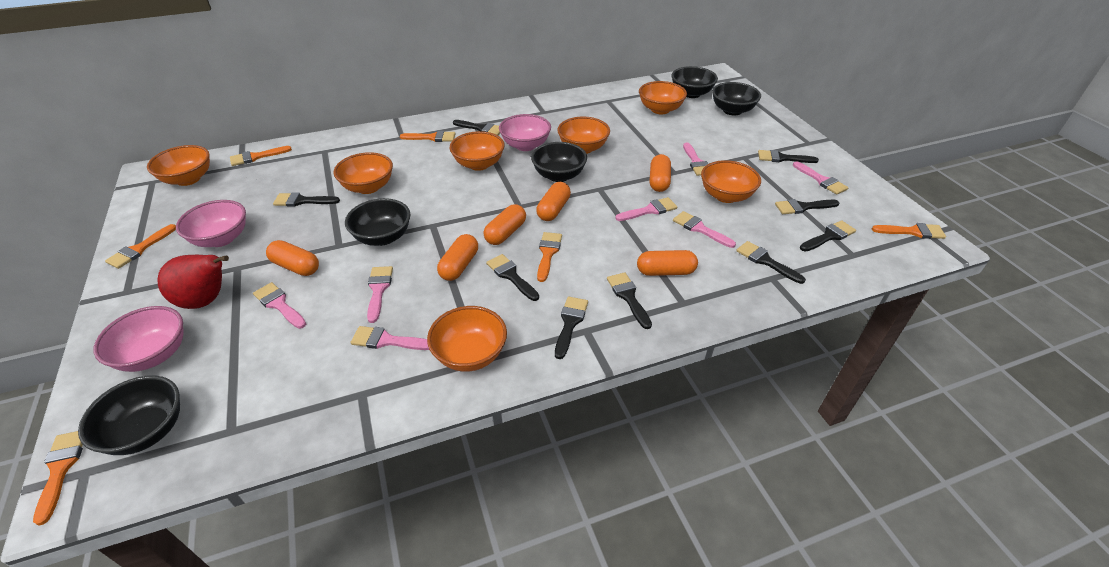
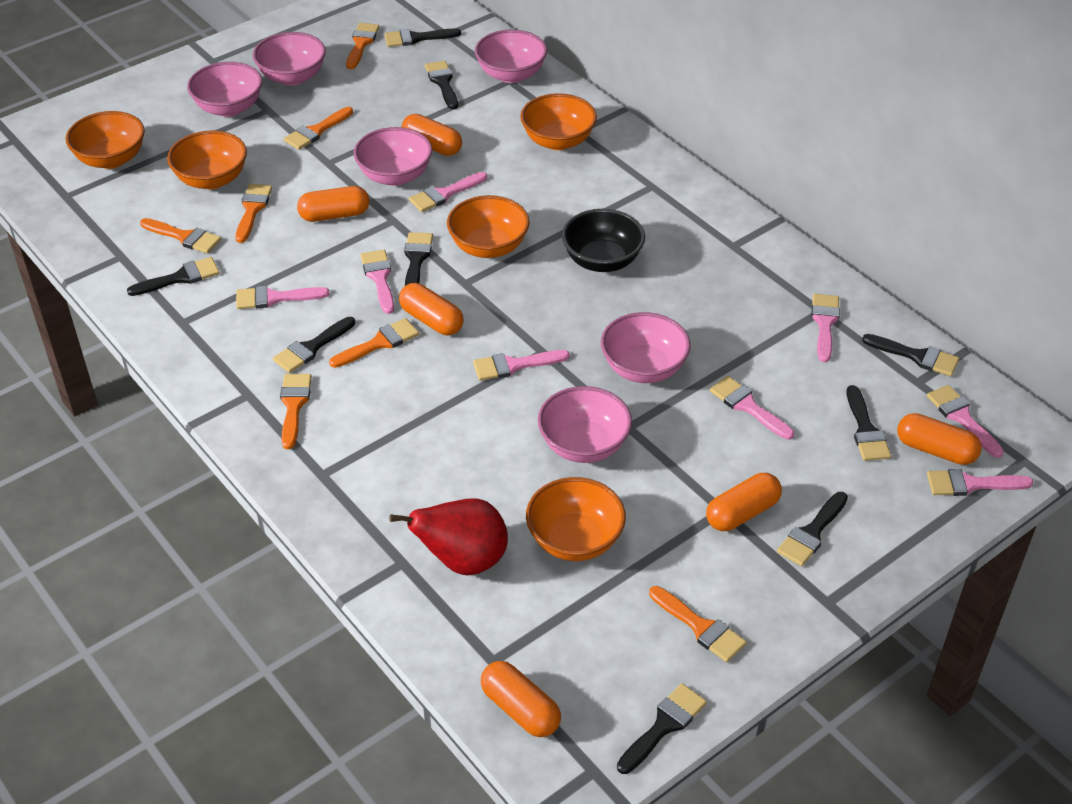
black bowl: 5 -> 1
orange bowl: 7 -> 5
orange brush: 6 -> 7
pink bowl: 3 -> 6
pink brush: 7 -> 8

